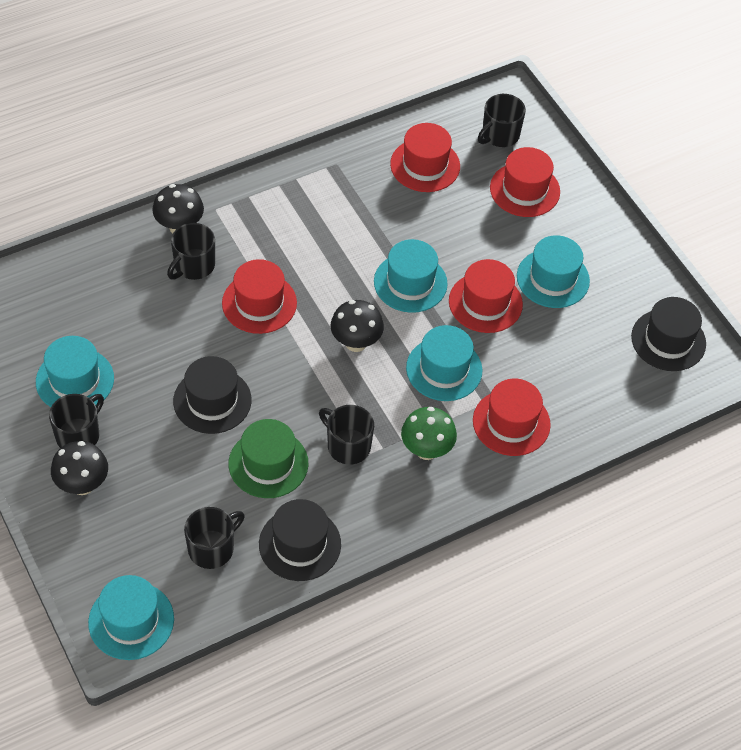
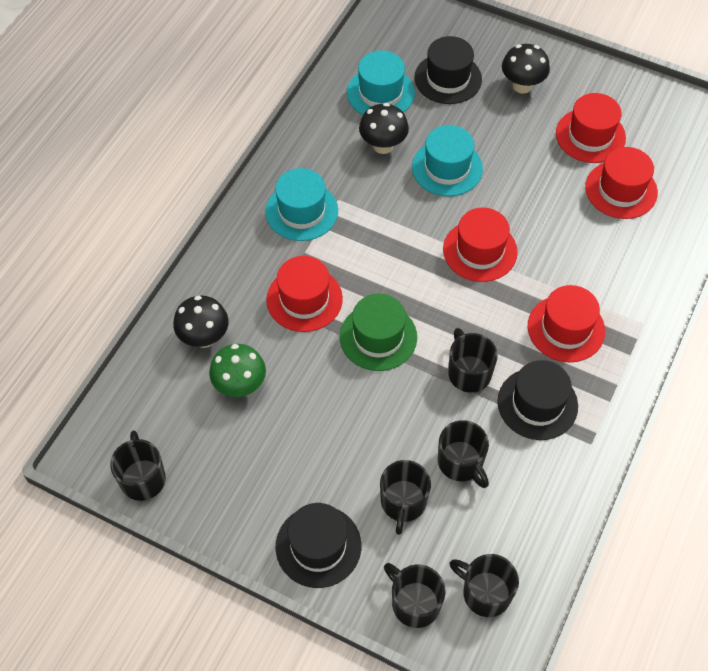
black mug: 5 -> 6
turquoise hat: 5 -> 3

